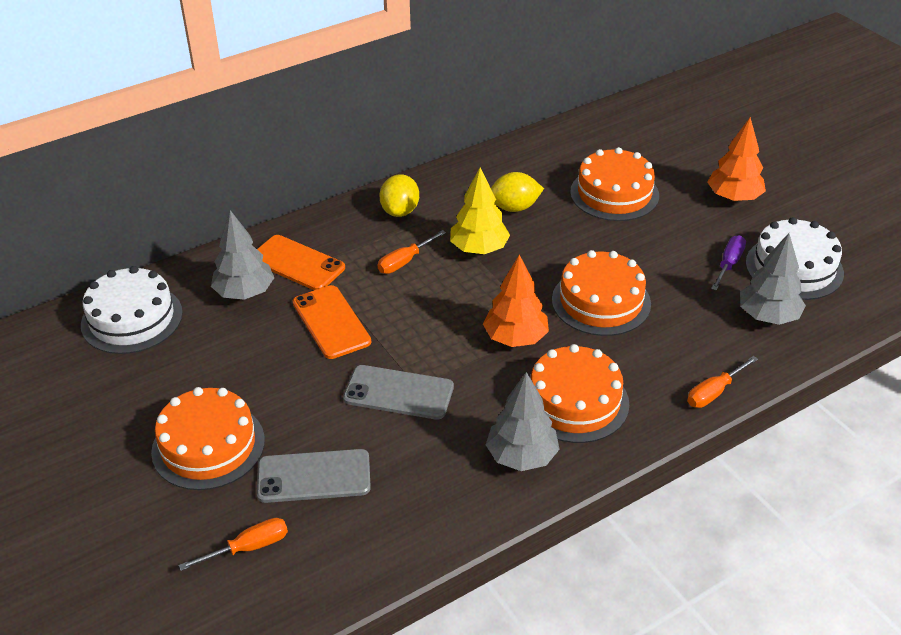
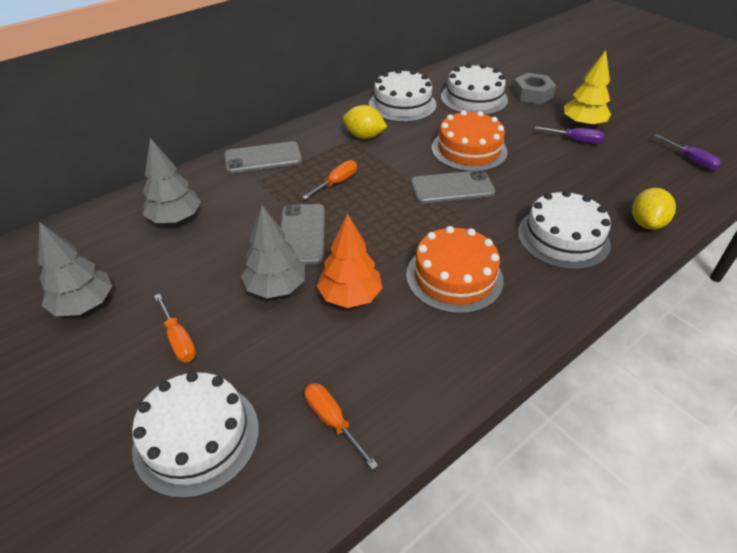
grey nut: 0 -> 1
grey phone: 2 -> 3
orange cake: 4 -> 2
orange phone: 2 -> 0
orange tree: 2 -> 1
purple screwdriver: 1 -> 2
white cake: 2 -> 4

